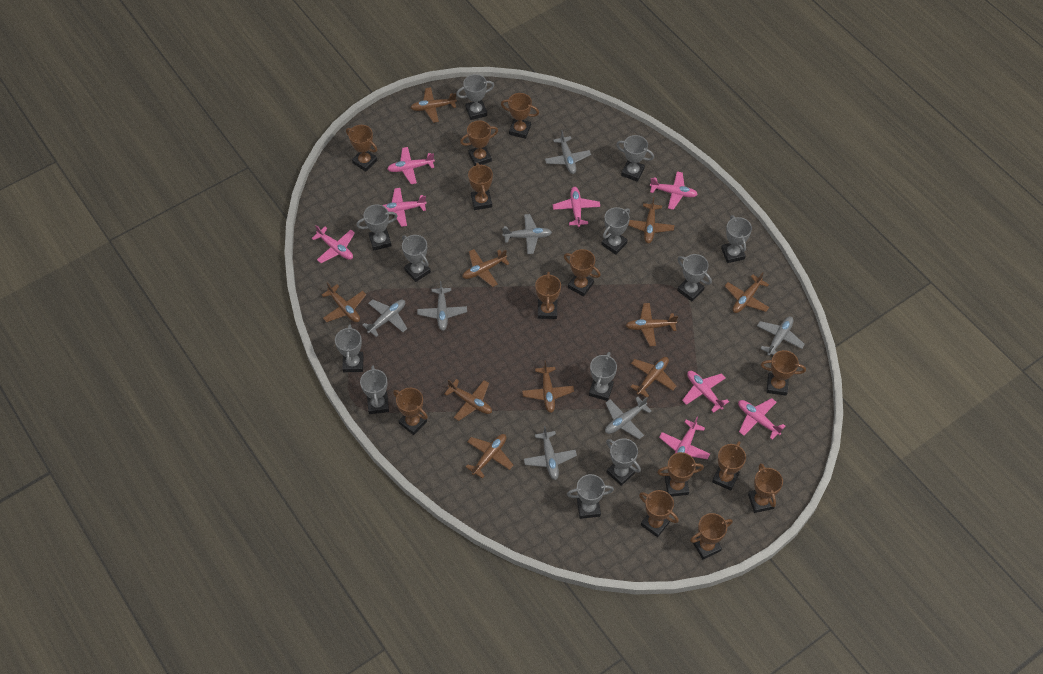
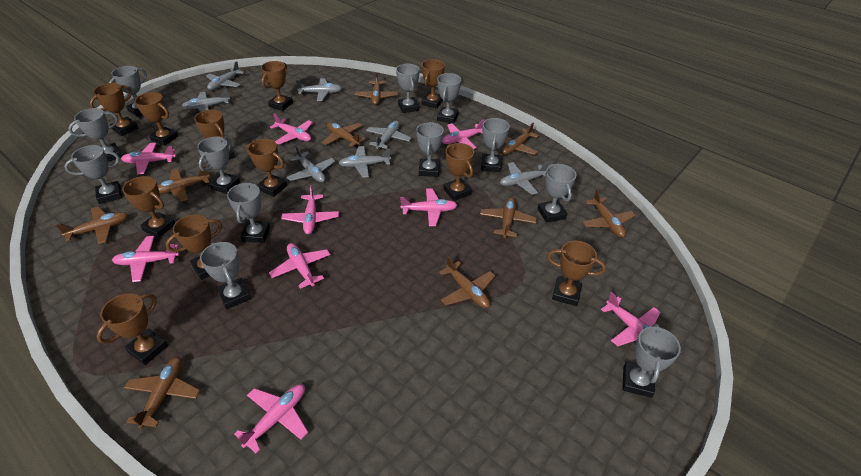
brown plane: 10 -> 9
brown trophy: 13 -> 11
pink plane: 8 -> 9

